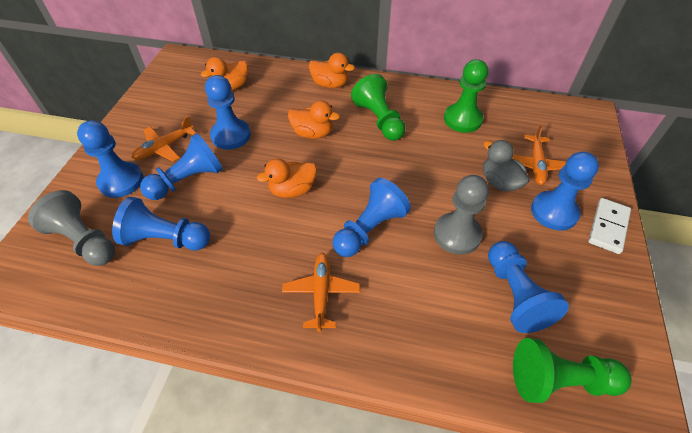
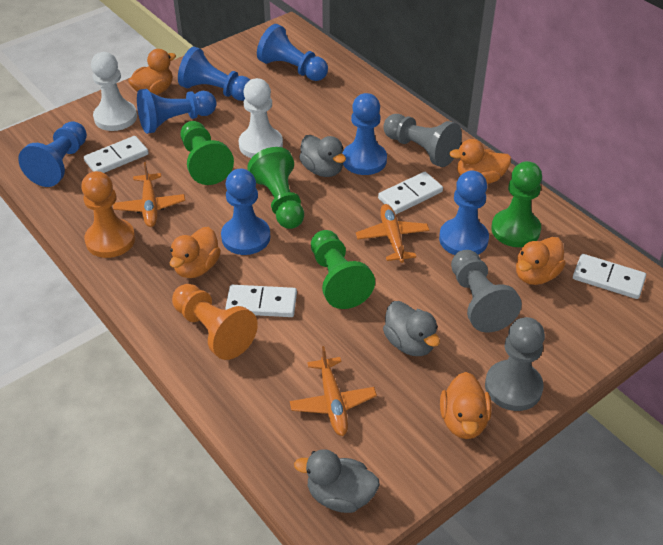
green pawn: 3 -> 4
grey duck: 1 -> 3
grey pawn: 2 -> 3
orange duck: 4 -> 5
orange pawn: 0 -> 2
white domino: 1 -> 4
white pawn: 0 -> 2

